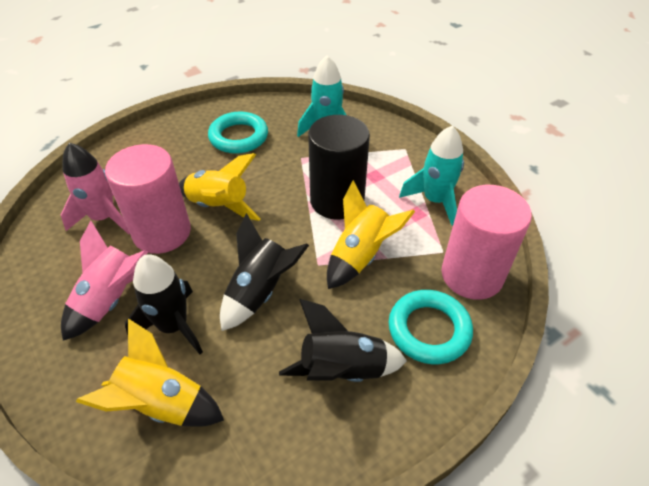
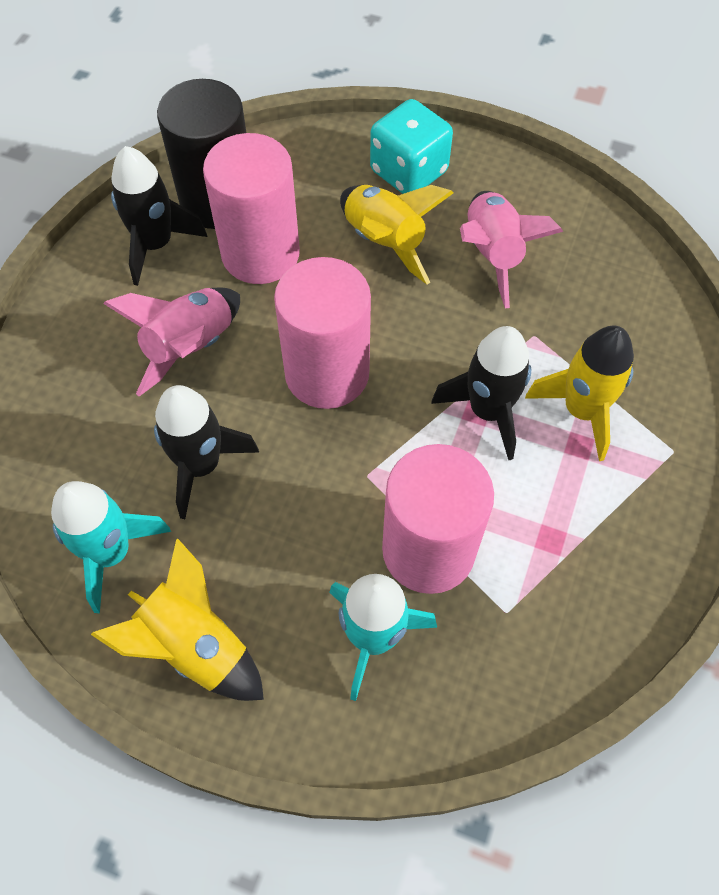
pink cylinder: 2 -> 3
turquoise dice: 0 -> 1
turquoise ring: 2 -> 0

